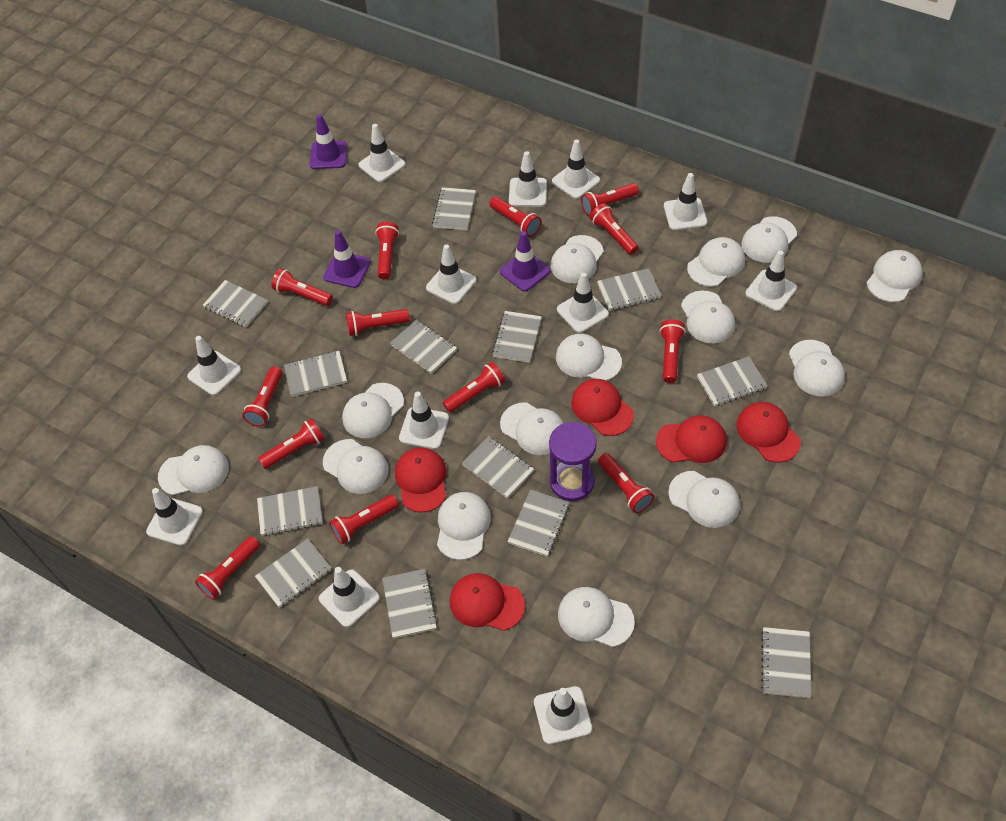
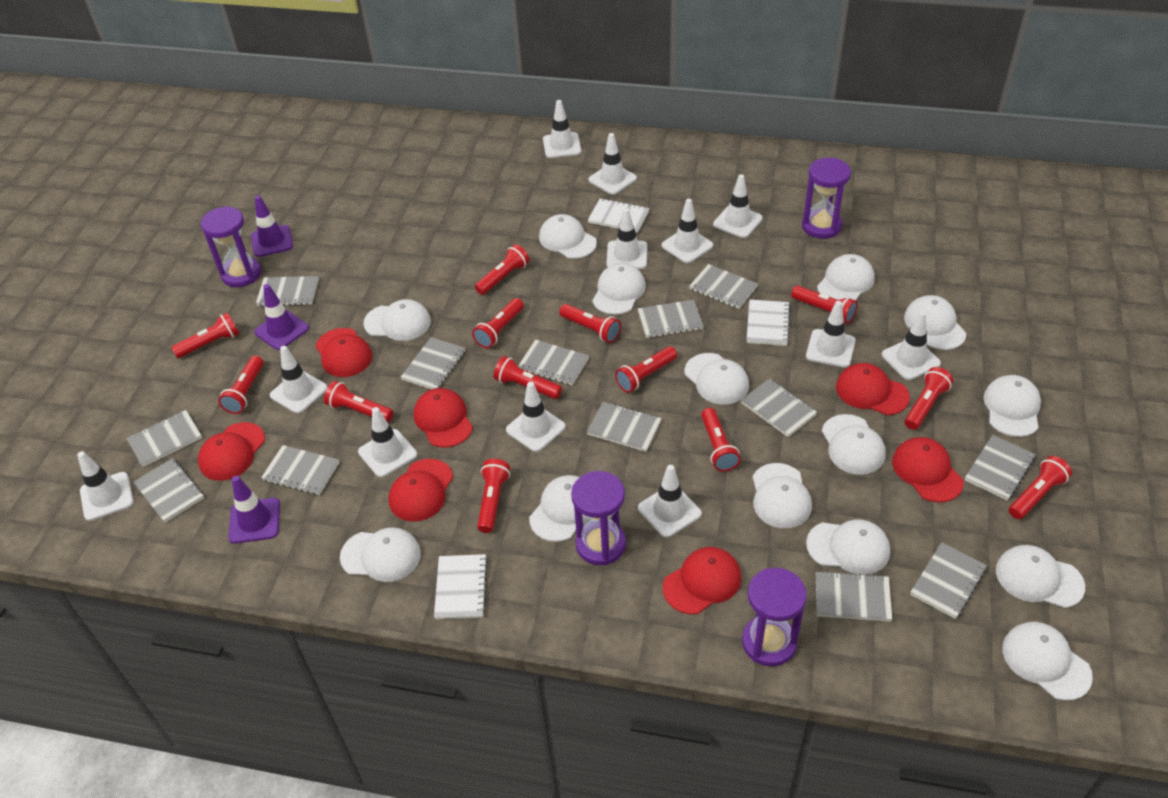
purple hourglass: 1 -> 4
red cap: 5 -> 7
white notebook: 0 -> 3

